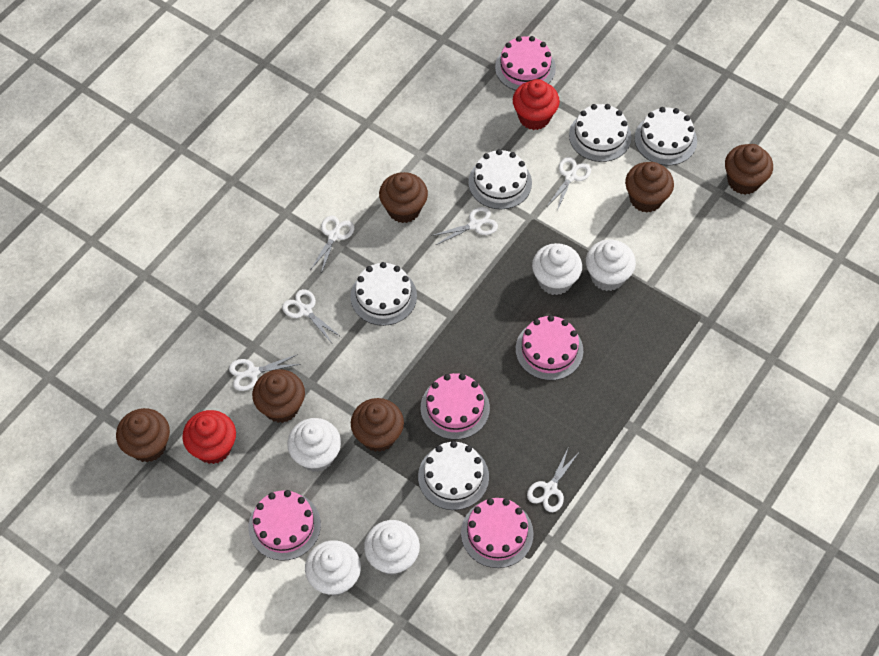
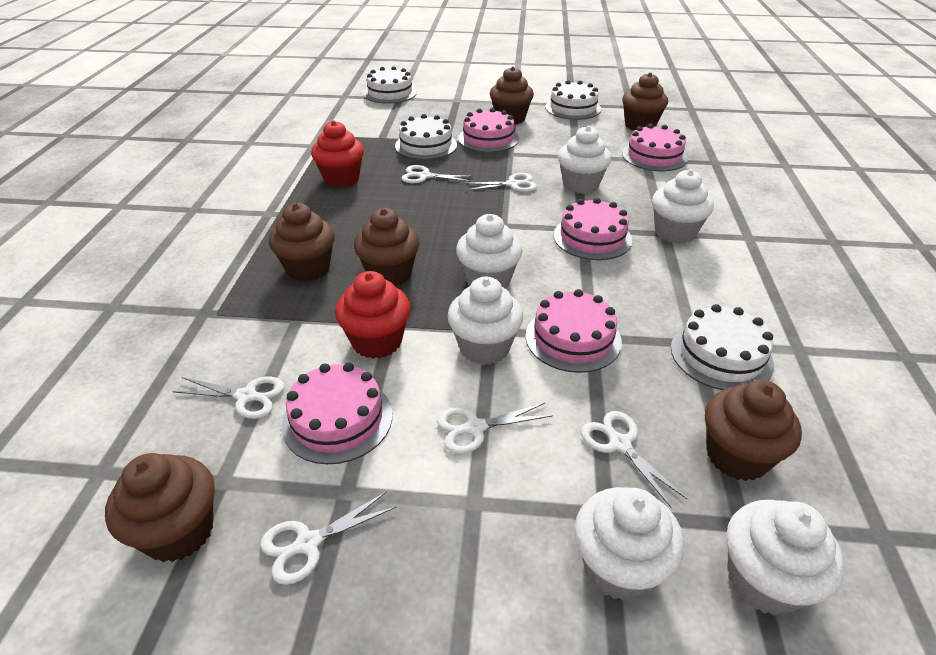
white cake: 5 -> 4
white cupcake: 5 -> 6

